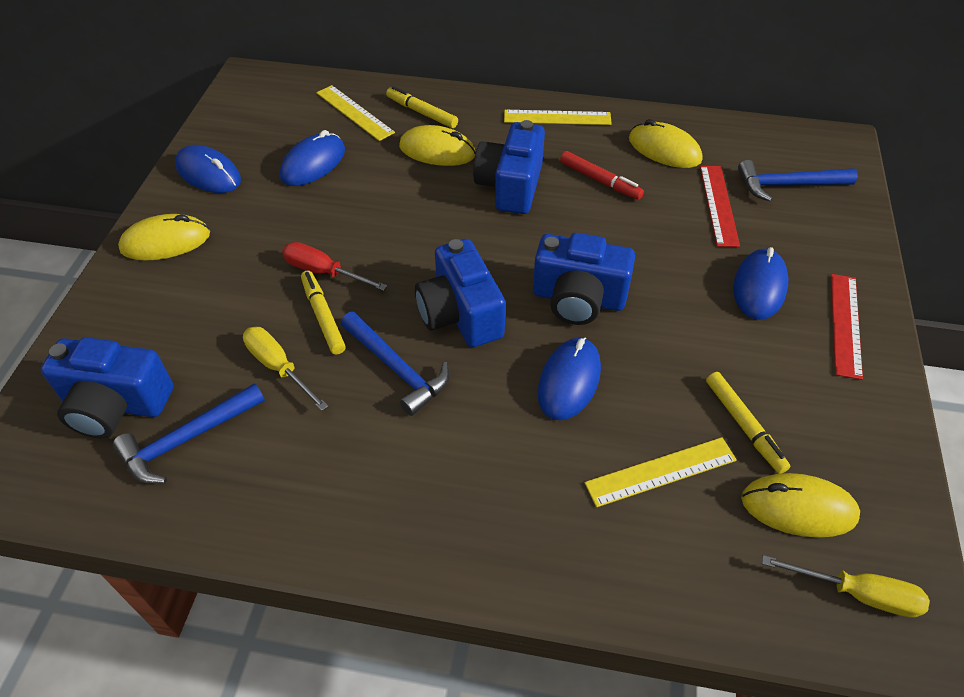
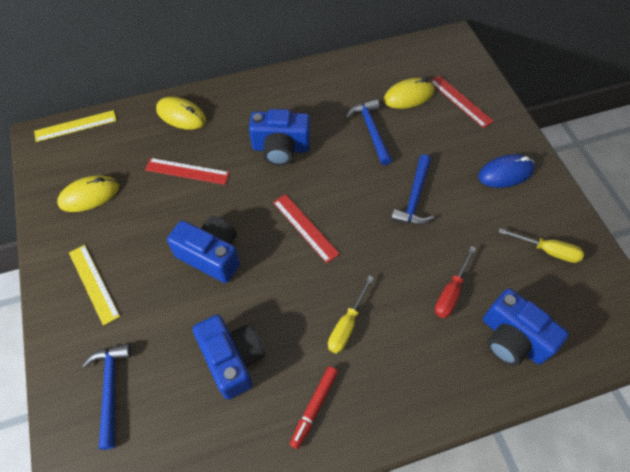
blue mouse: 4 -> 1
red ruler: 2 -> 3
yellow marker: 3 -> 0
yellow mouse: 4 -> 3
yellow ruler: 3 -> 2

